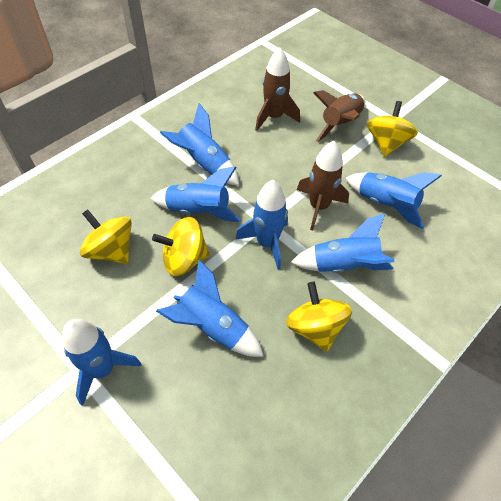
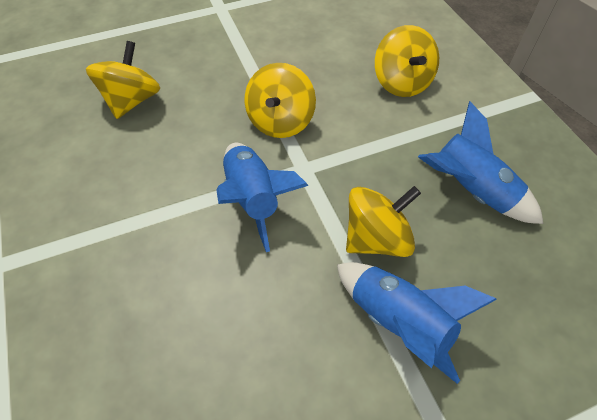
blue rocket: 7 -> 3
brown rocket: 3 -> 0

